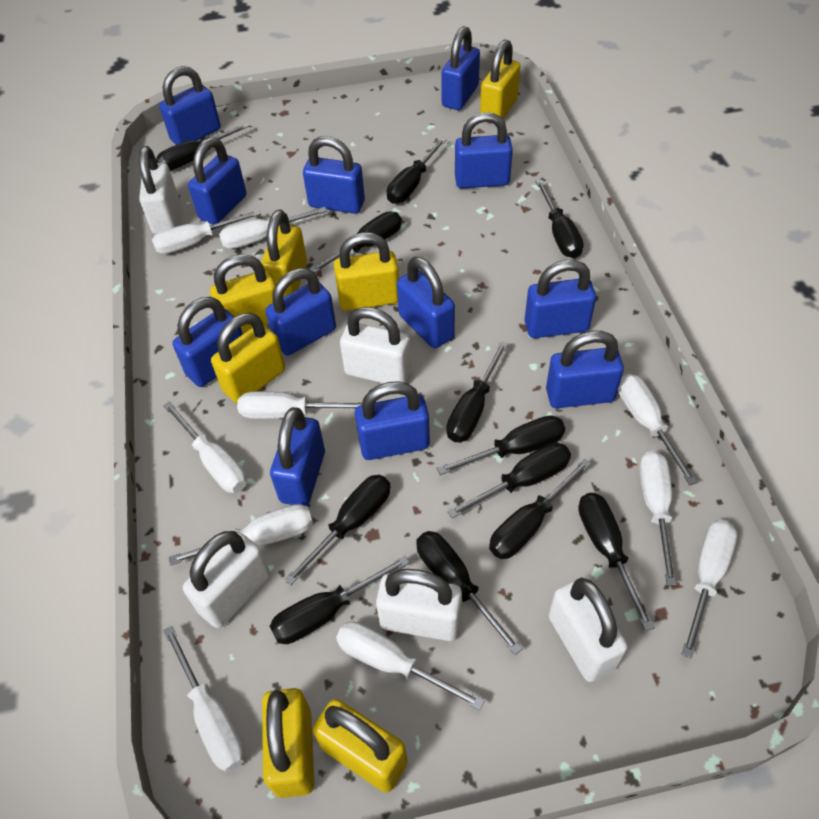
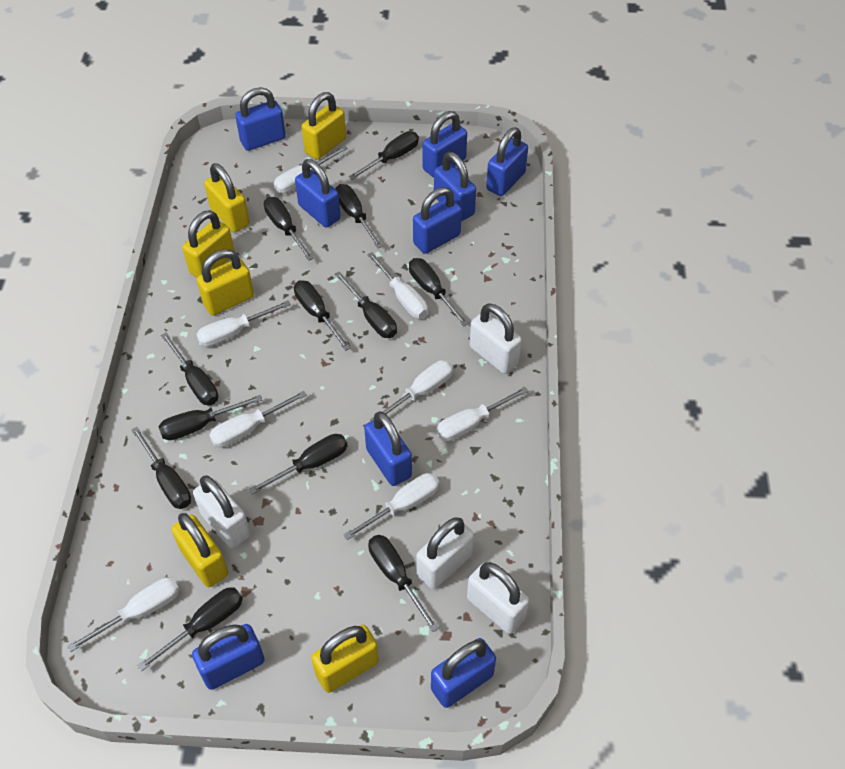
blue padlock: 12 -> 9
white padlock: 5 -> 4
white screwdriver: 10 -> 8
yellow padlock: 7 -> 6

